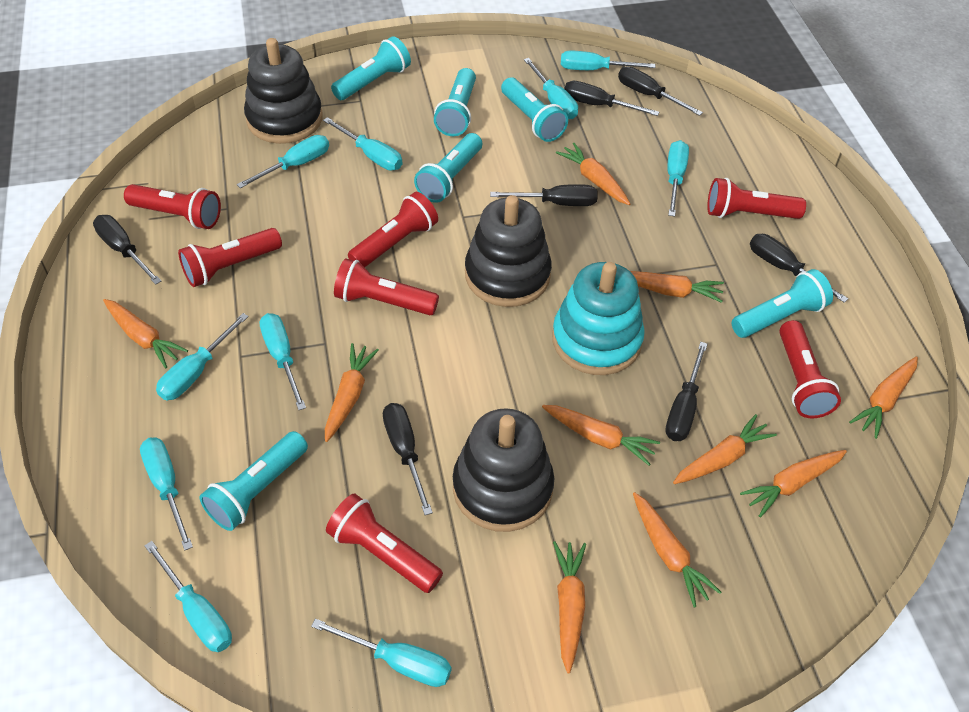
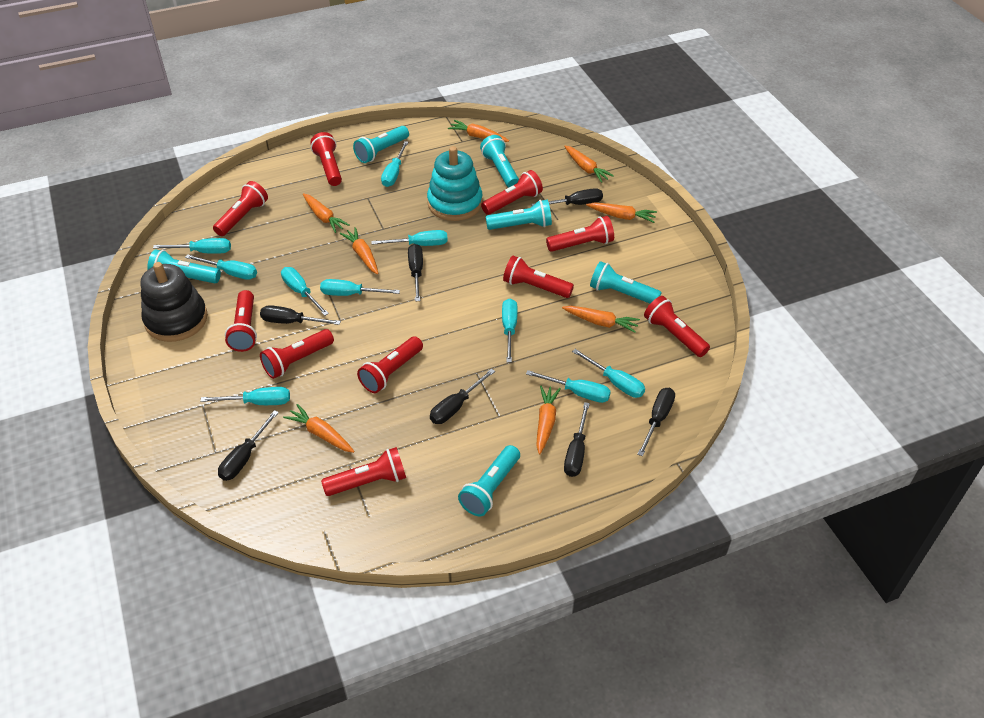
black stacking toy: 3 -> 1
orange carrot: 10 -> 8
red flashlight: 7 -> 10

